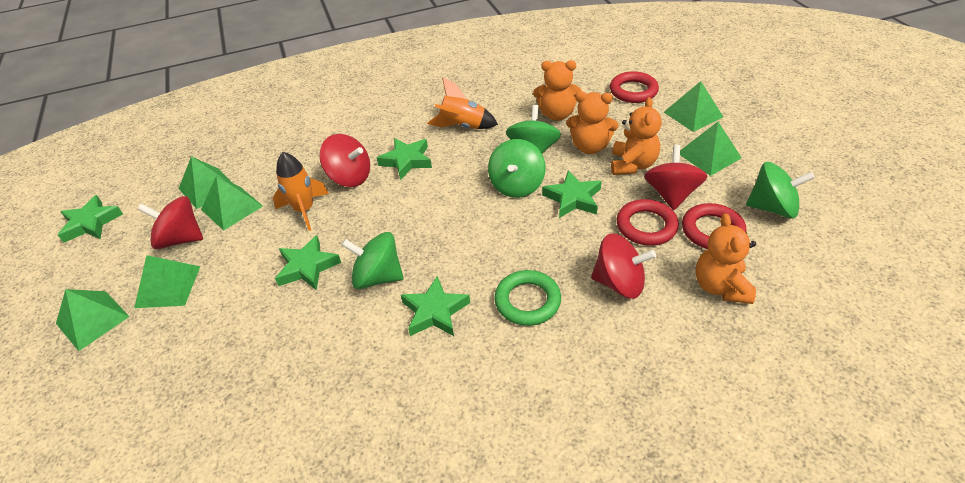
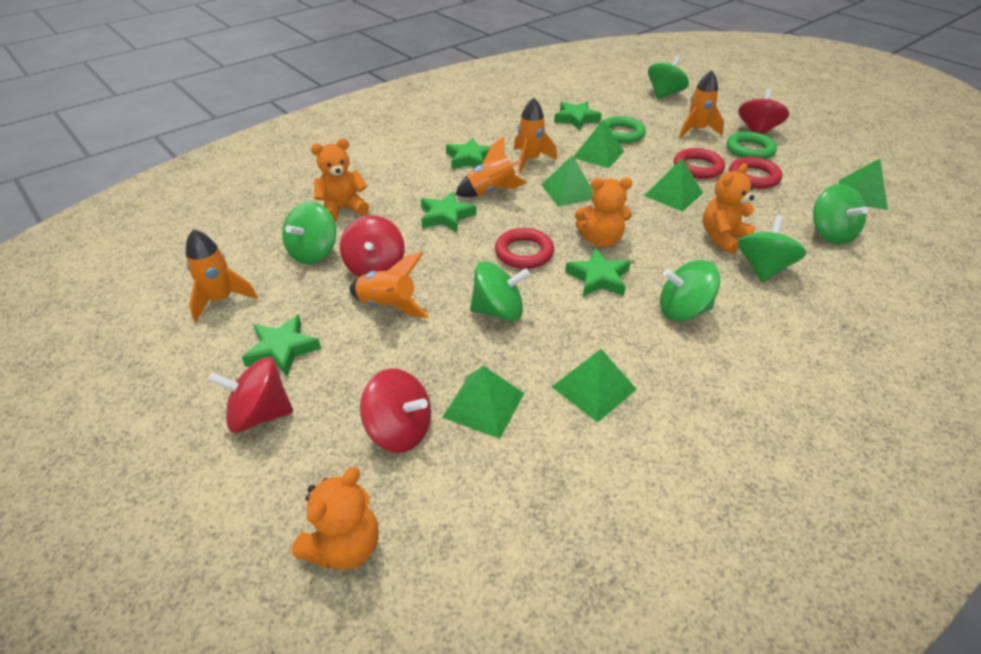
green ring: 1 -> 2
green spinning top: 4 -> 6
orange rocket: 2 -> 5

